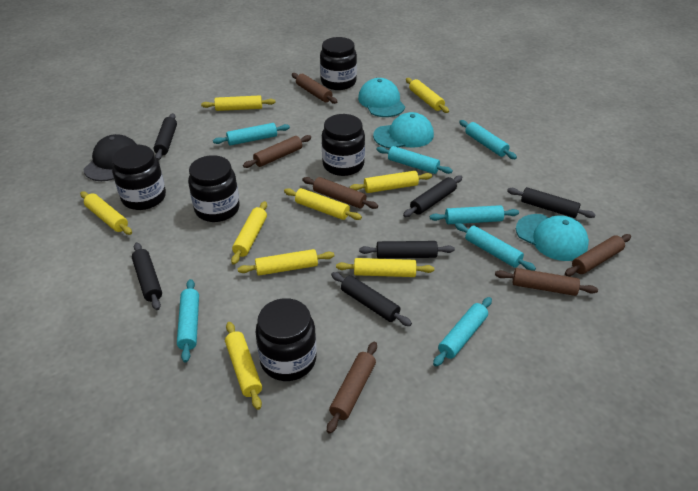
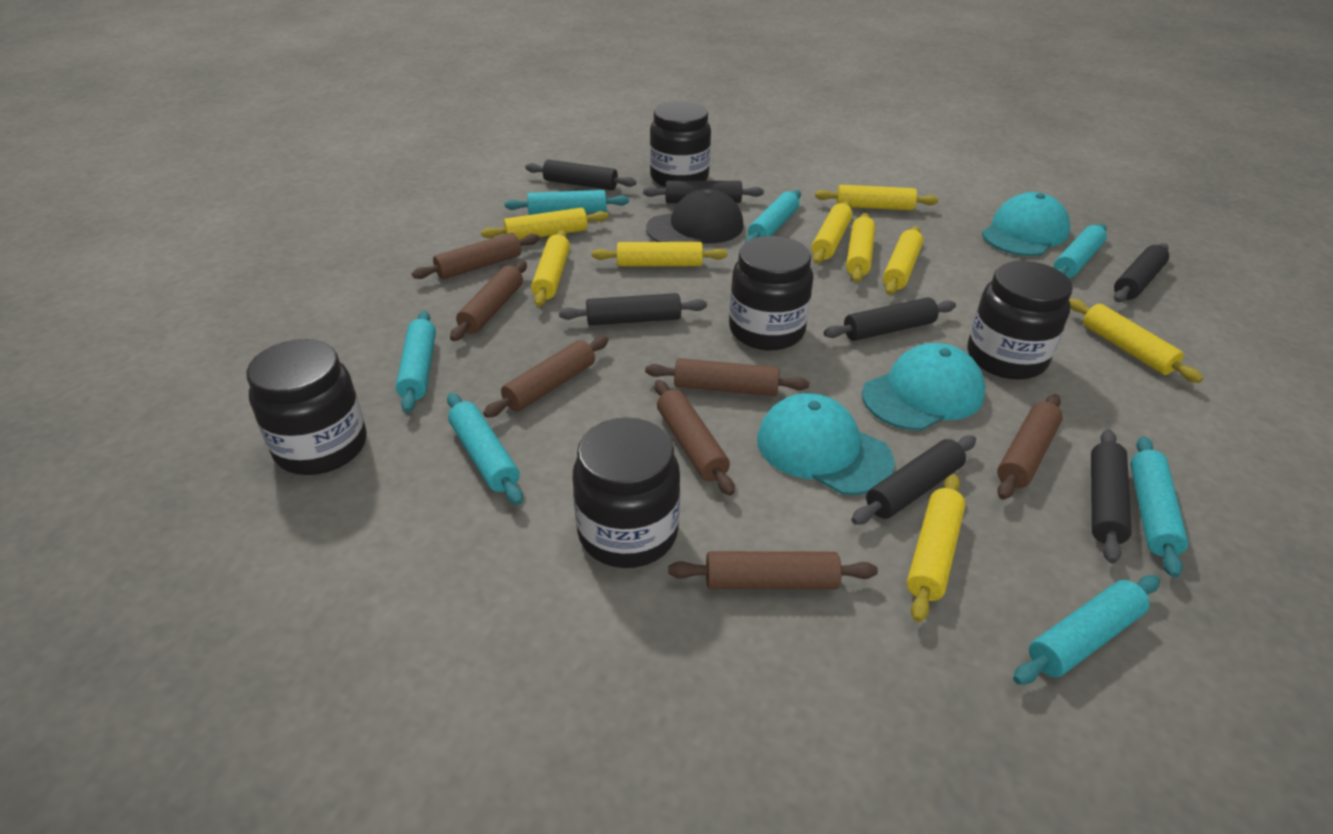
black rolling pin: 6 -> 7
brown rolling pin: 6 -> 7

